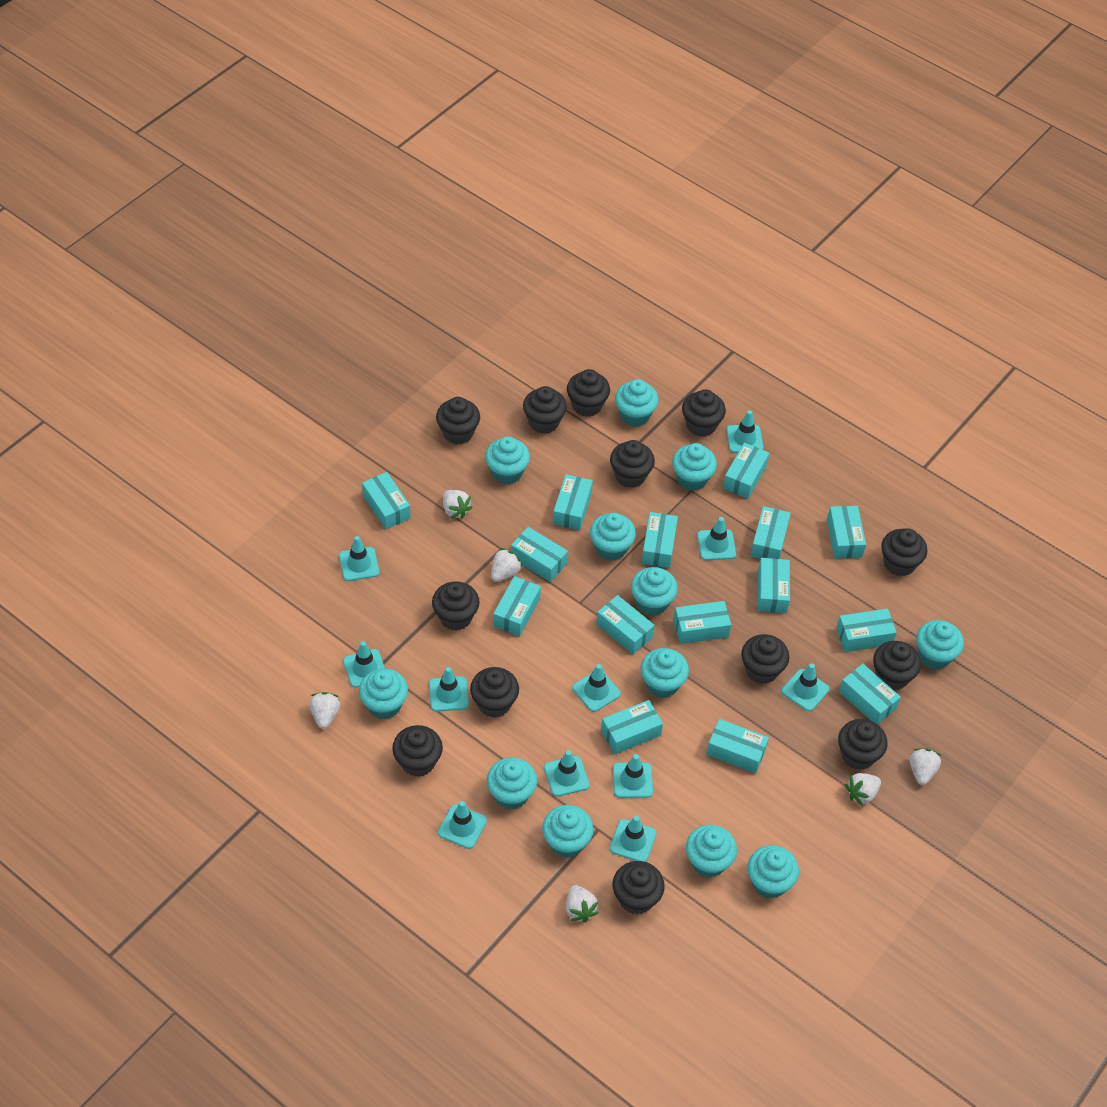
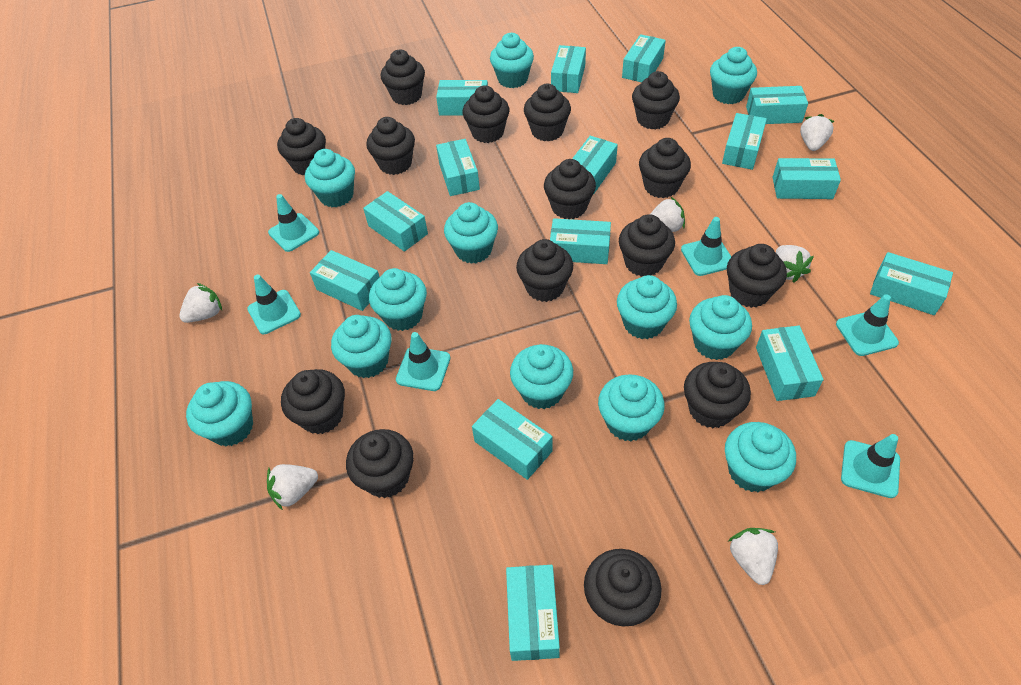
black cupcake: 13 -> 15
turquoise traffic cone: 11 -> 6

